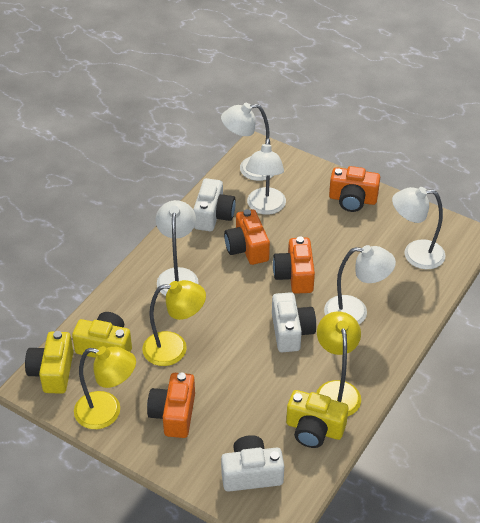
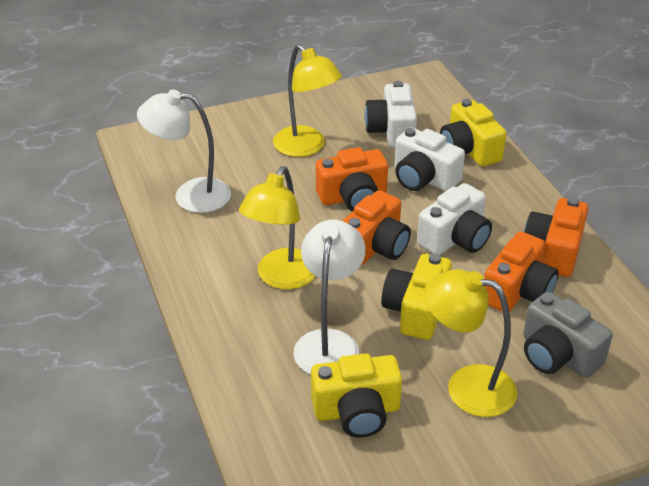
grey camera: 0 -> 1
white lamp: 5 -> 2

